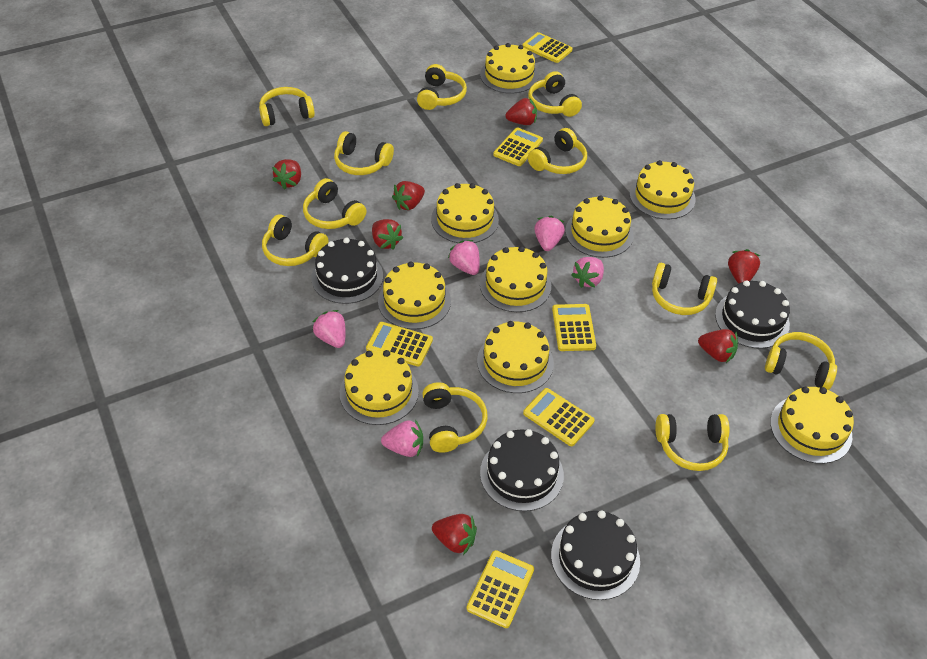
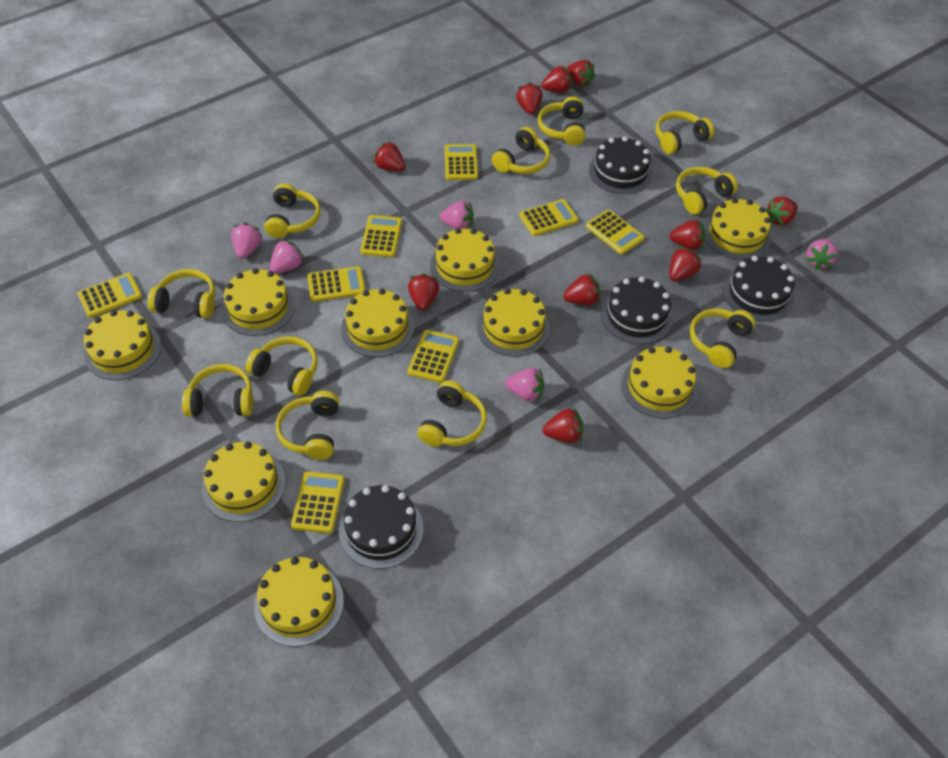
red strawberry: 7 -> 10
yellow calculator: 6 -> 8

